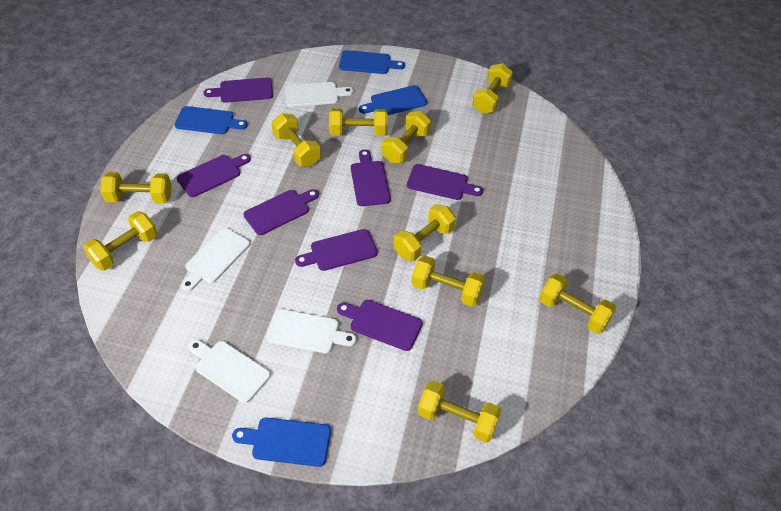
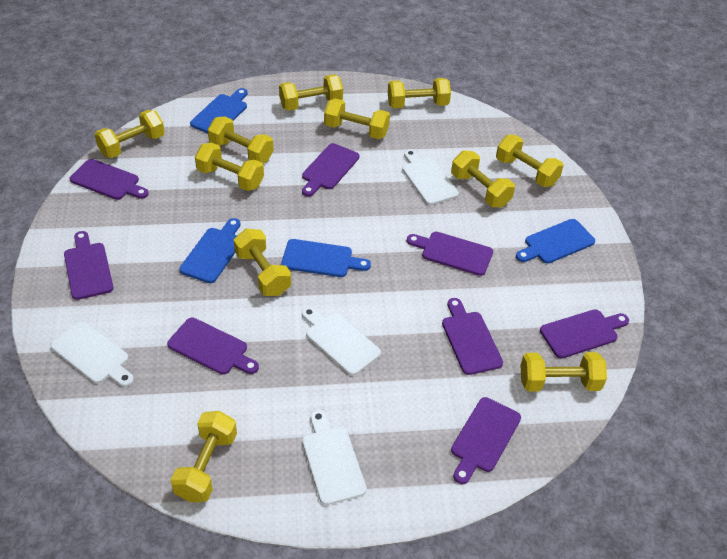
purple cutting board: 7 -> 8
yellow dumbbell: 10 -> 11

